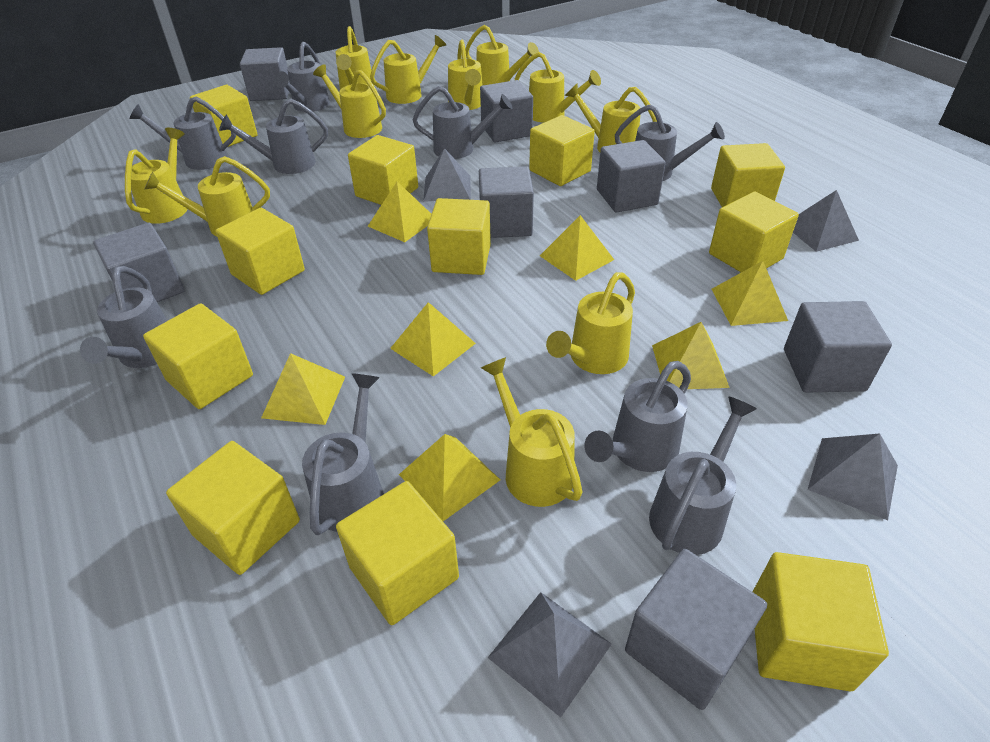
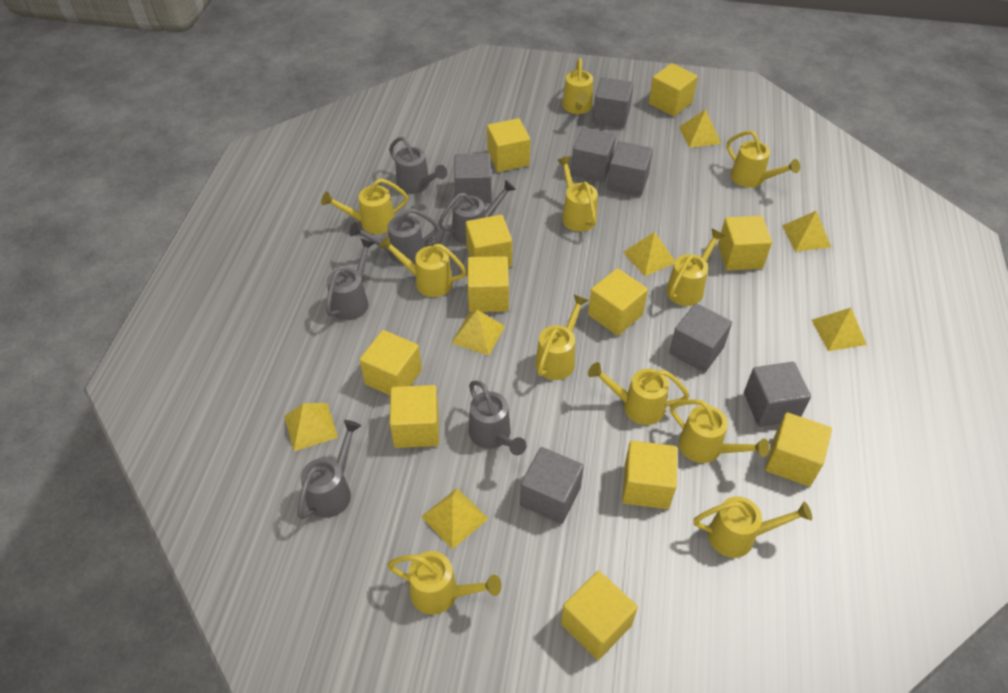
grey pyramid: 4 -> 0
grey watering can: 9 -> 6

